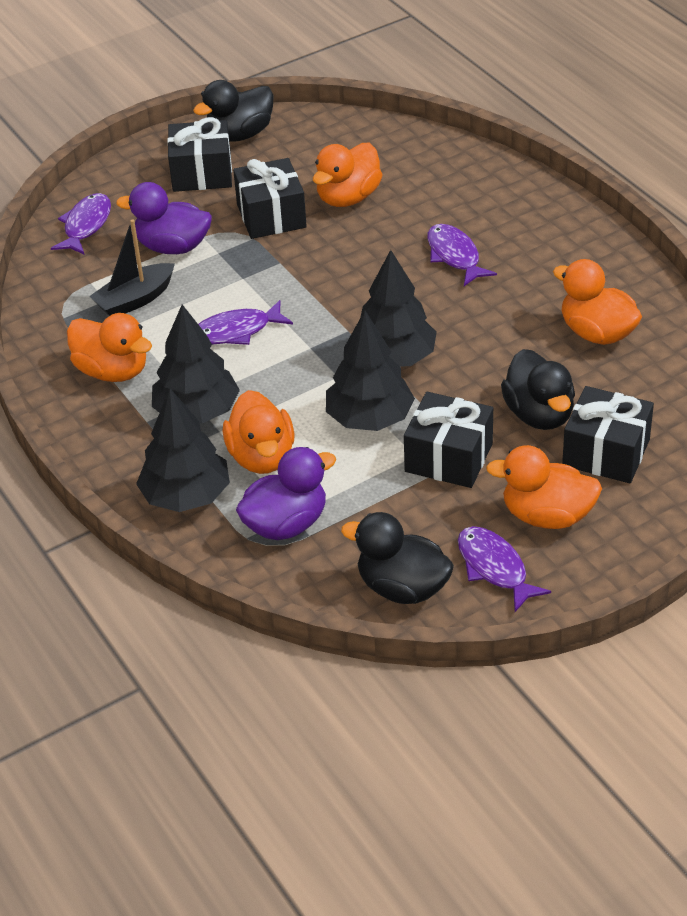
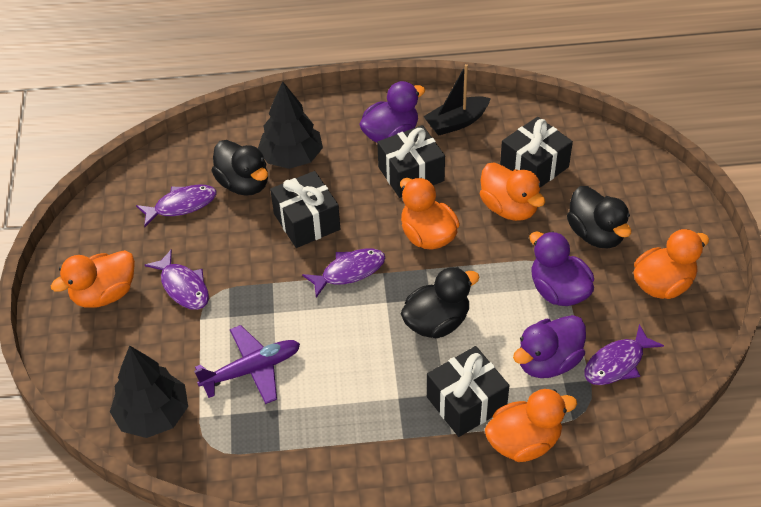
black tree: 4 -> 2
purple duck: 2 -> 3
purple plane: 0 -> 1

